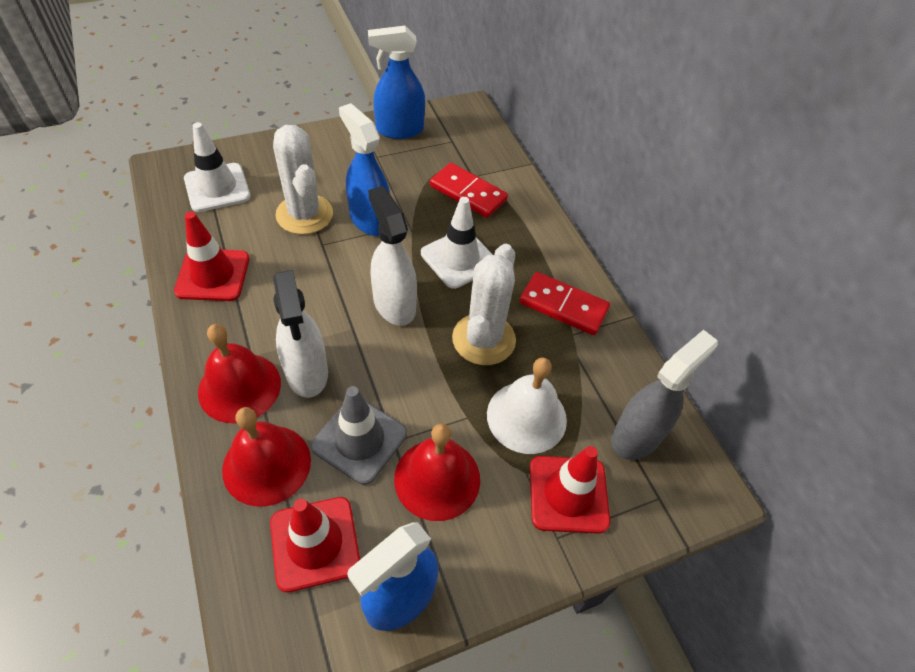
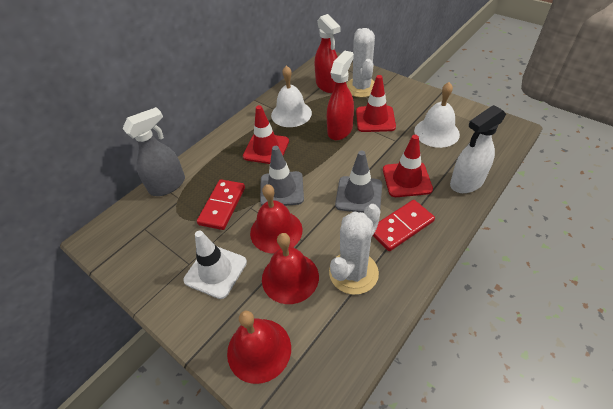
blue spray bottle: 3 -> 0
grey traffic cone: 1 -> 2
red spray bottle: 0 -> 2
white bell: 1 -> 2
white spray bottle: 2 -> 1
white traffic cone: 2 -> 1

